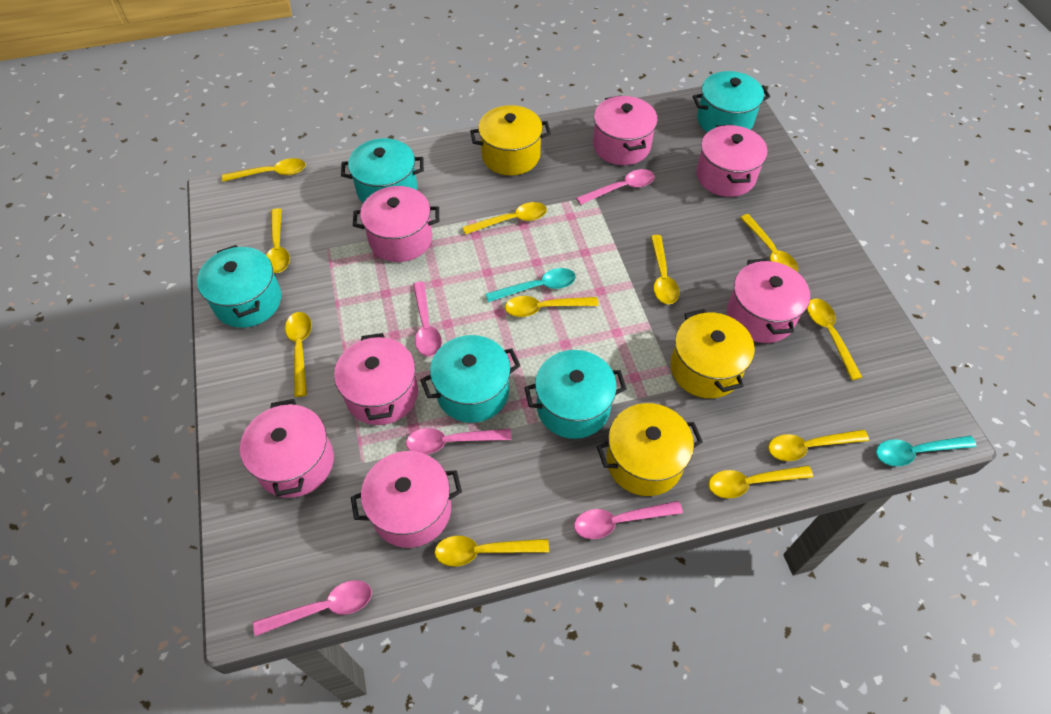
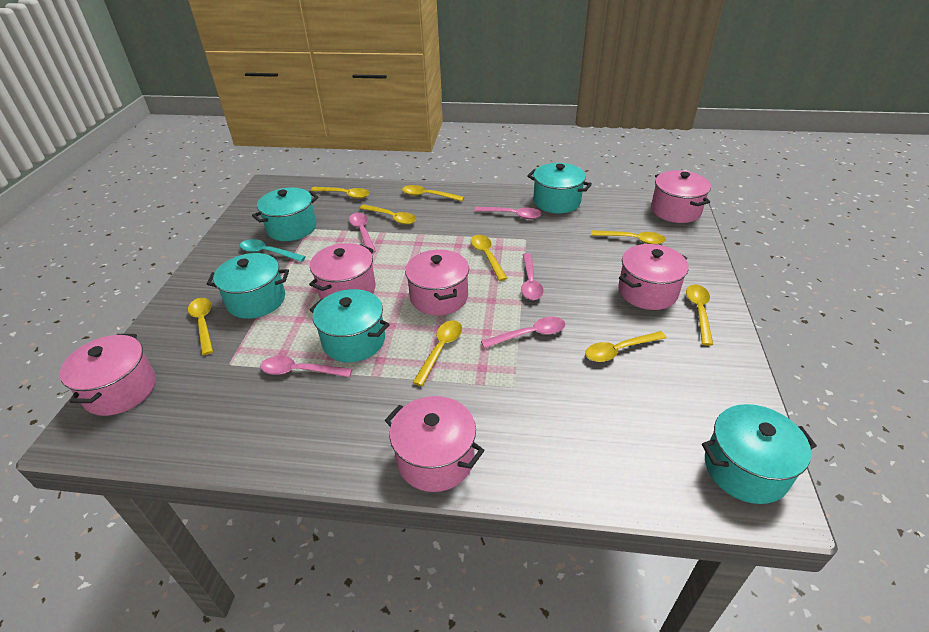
pink pot: 7 -> 6
turquoise spoon: 2 -> 1
yellow pot: 3 -> 0
yellow spoon: 11 -> 9

